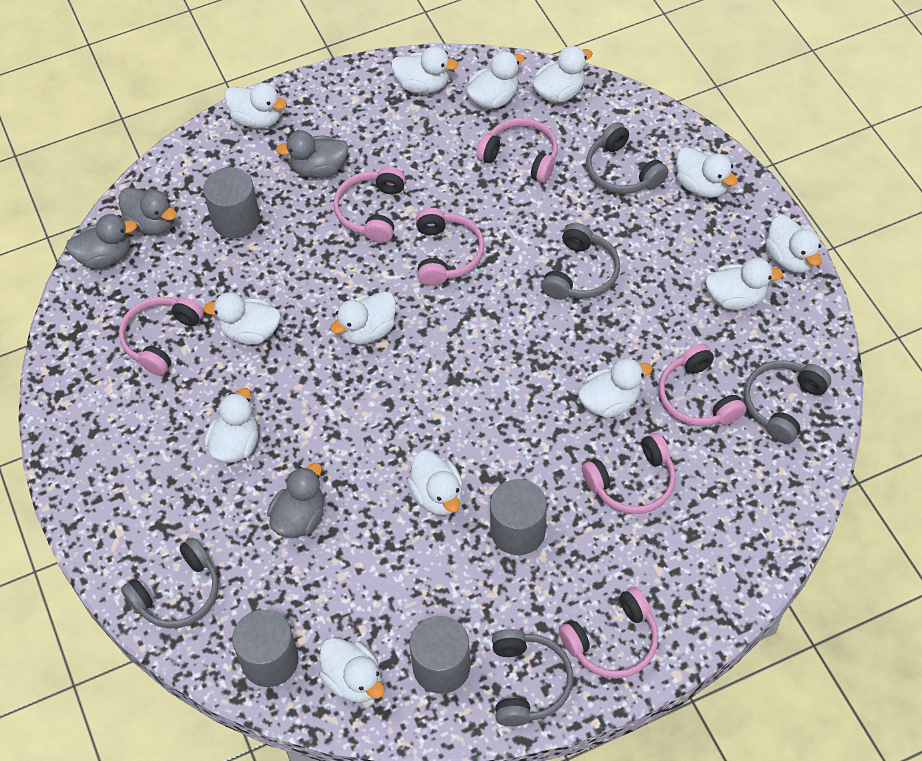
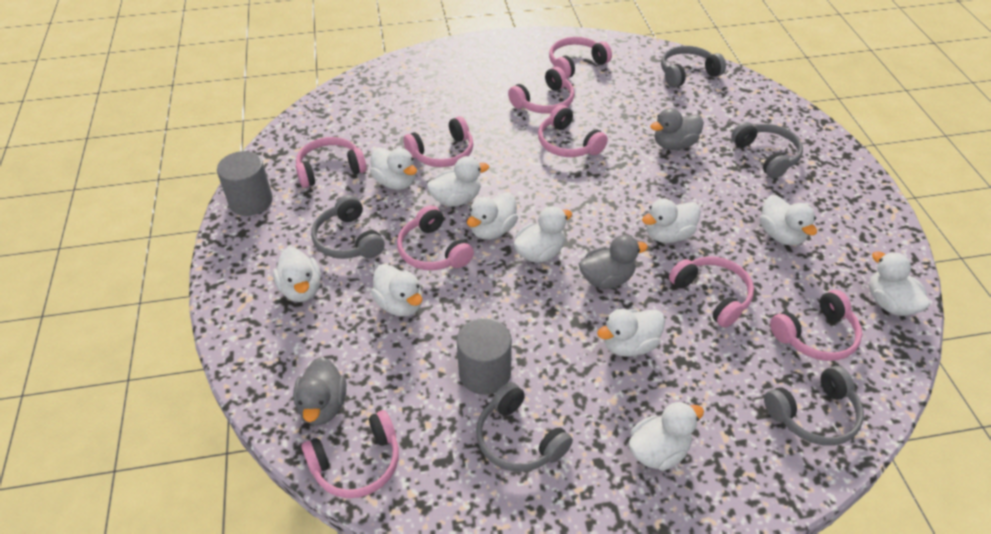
grey cylinder: 4 -> 2
grey duck: 4 -> 3
pink headphones: 7 -> 9
white duck: 13 -> 11

